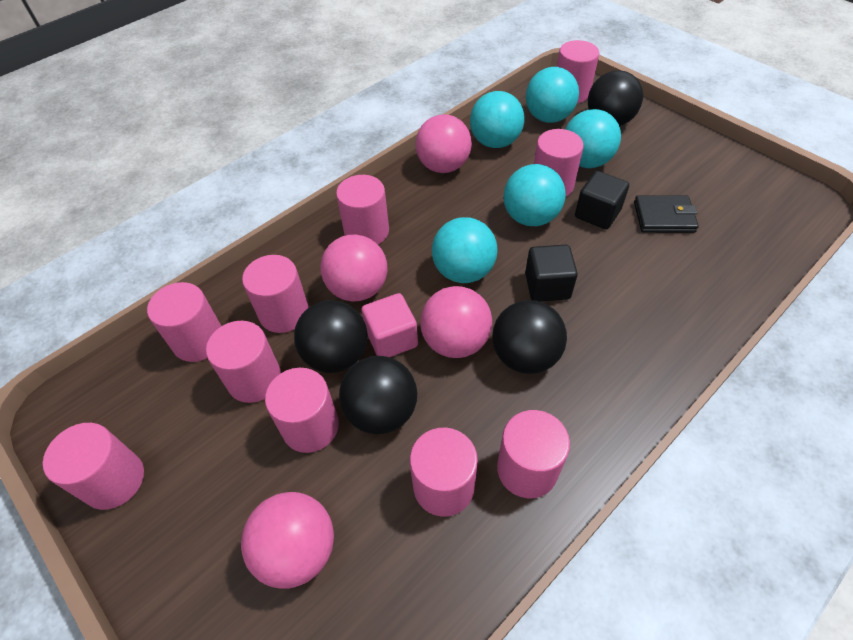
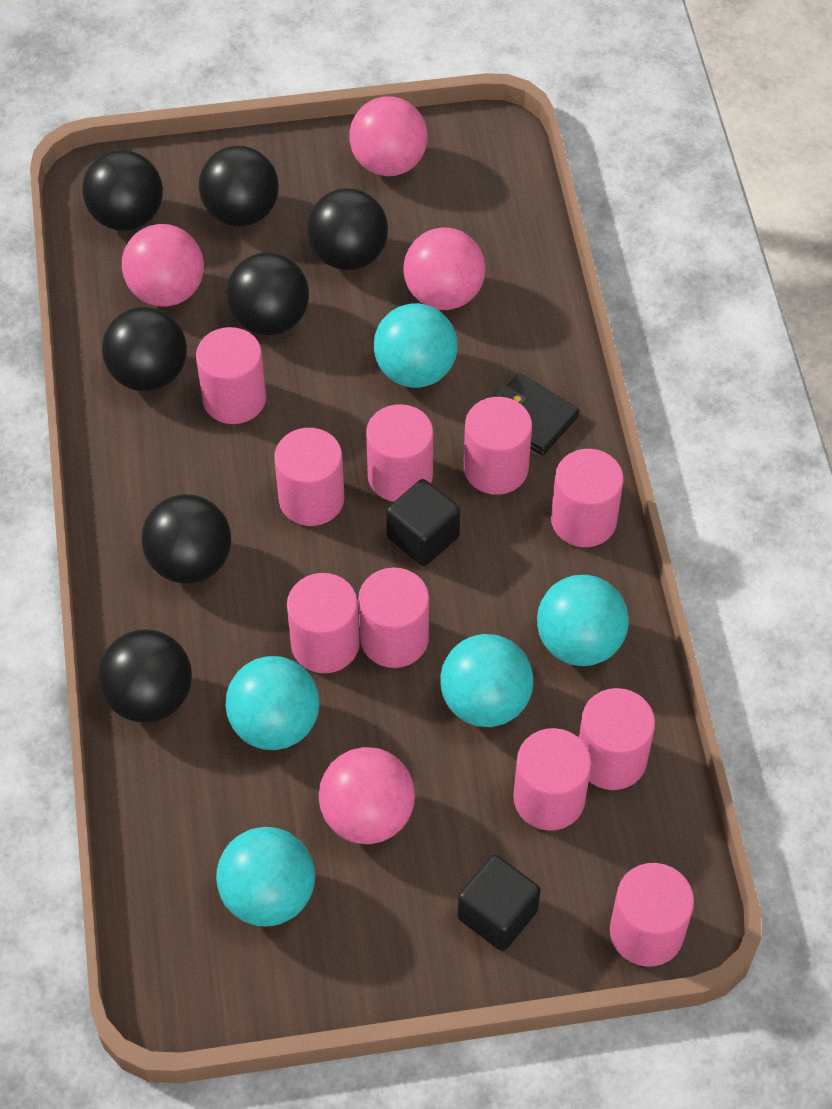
black ball: 4 -> 7
pink cube: 1 -> 0

